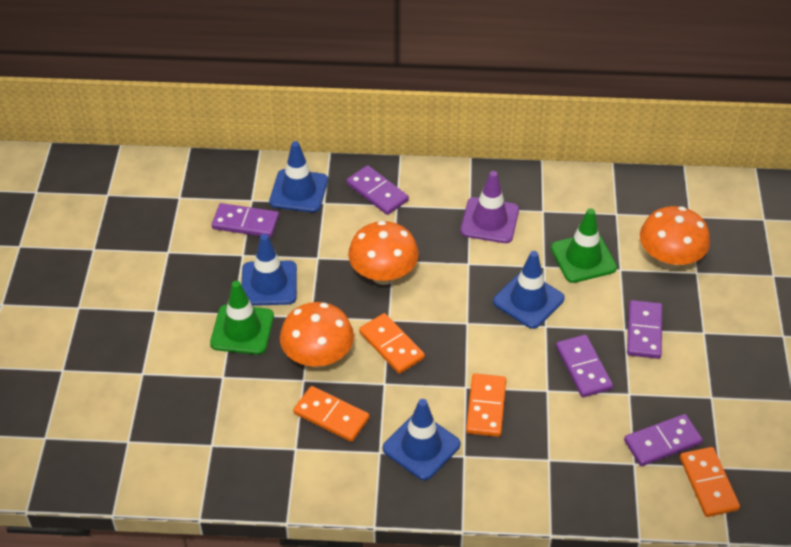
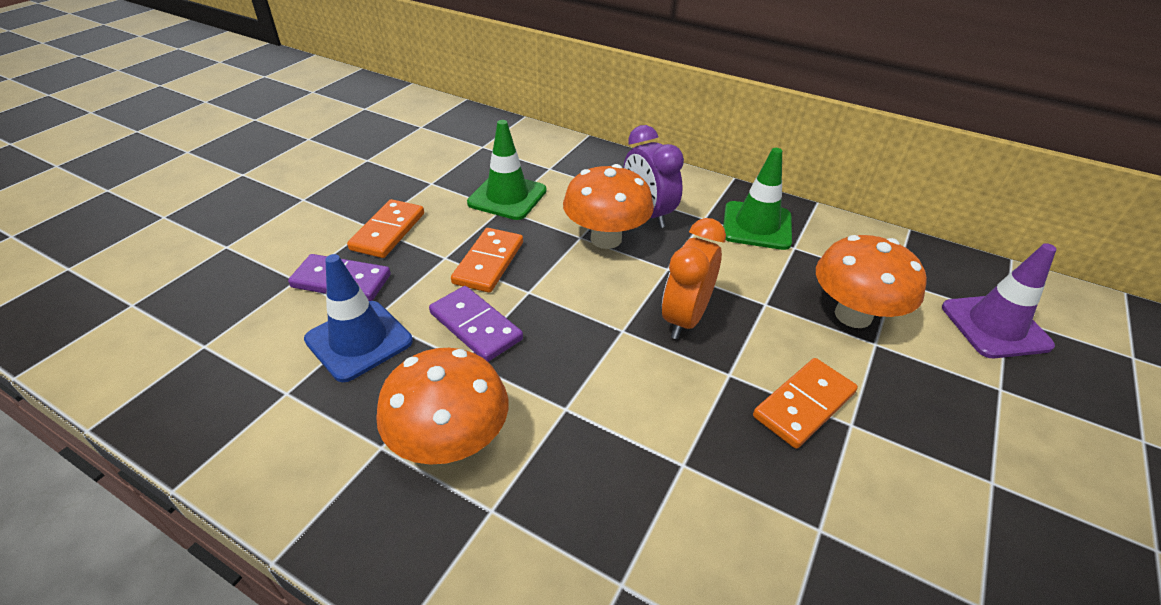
blue traffic cone: 4 -> 1
orange clock: 0 -> 1
orange domino: 4 -> 3
purple clock: 0 -> 1
purple domino: 5 -> 2

